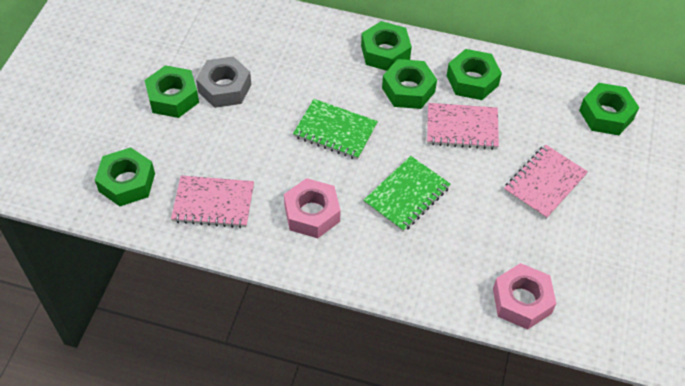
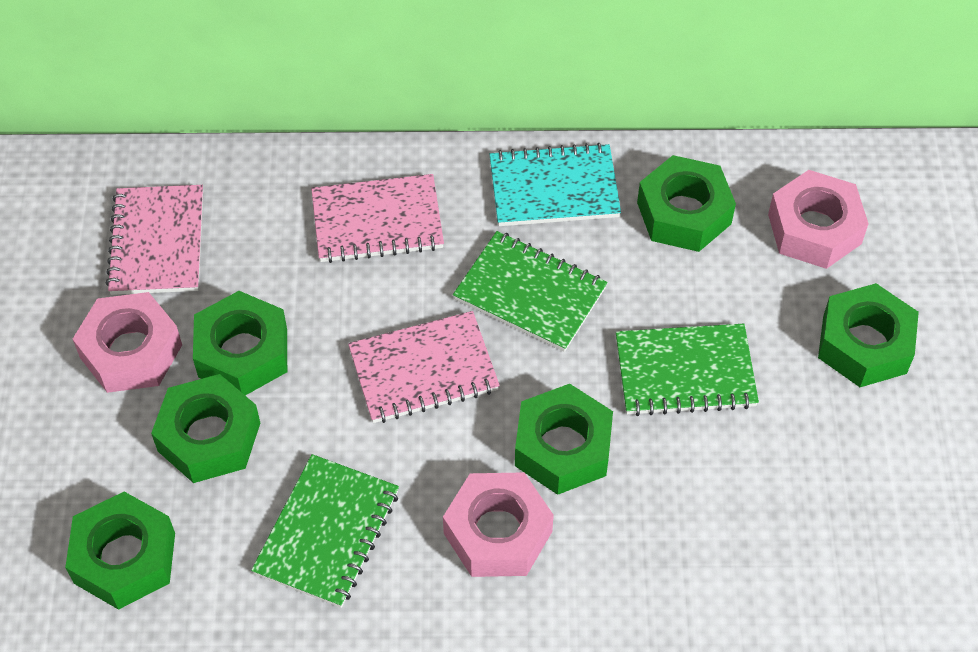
green notebook: 2 -> 3
grey nut: 1 -> 0
pink nut: 2 -> 3
turquoise notebook: 0 -> 1

